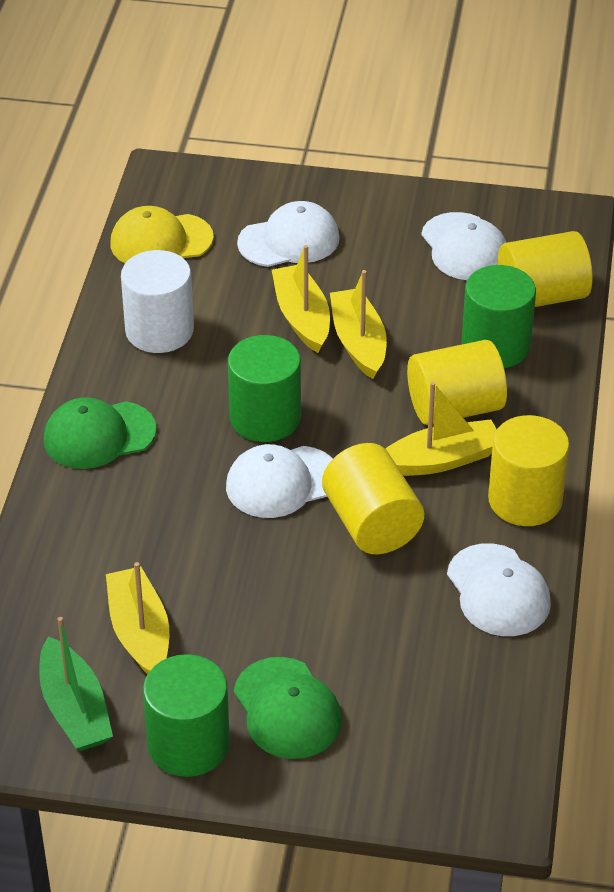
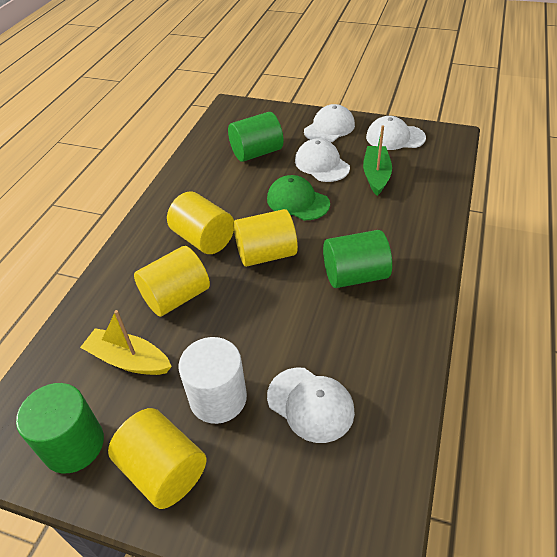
green cap: 2 -> 1
yellow boat: 4 -> 1
yellow cap: 1 -> 0

